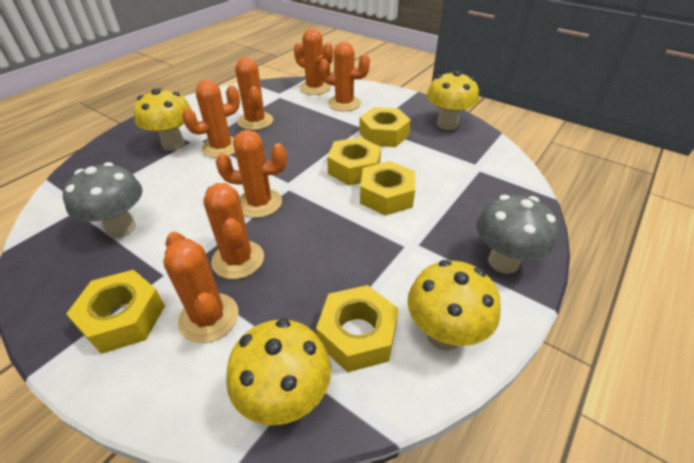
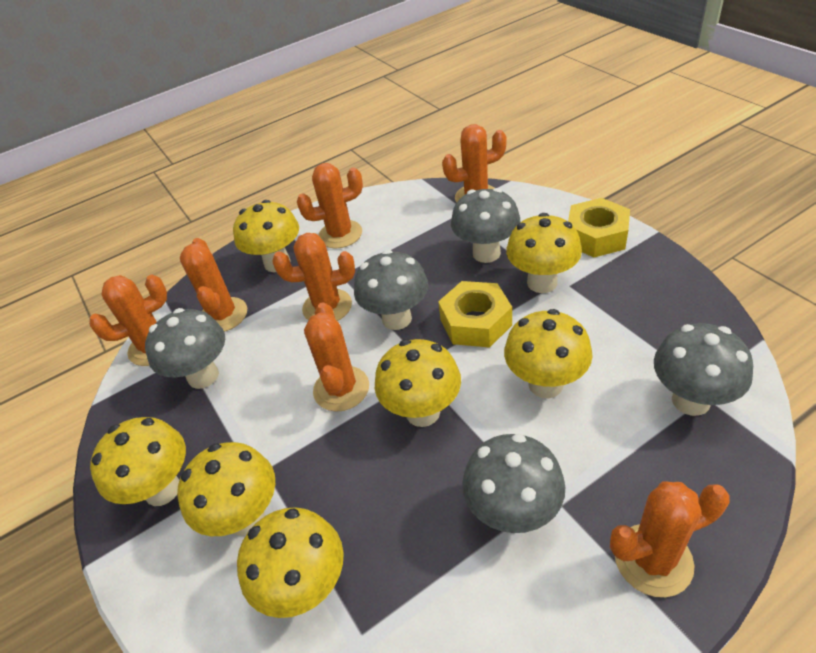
grey mushroom: 2 -> 5
yellow mushroom: 4 -> 7
yellow nut: 5 -> 2

